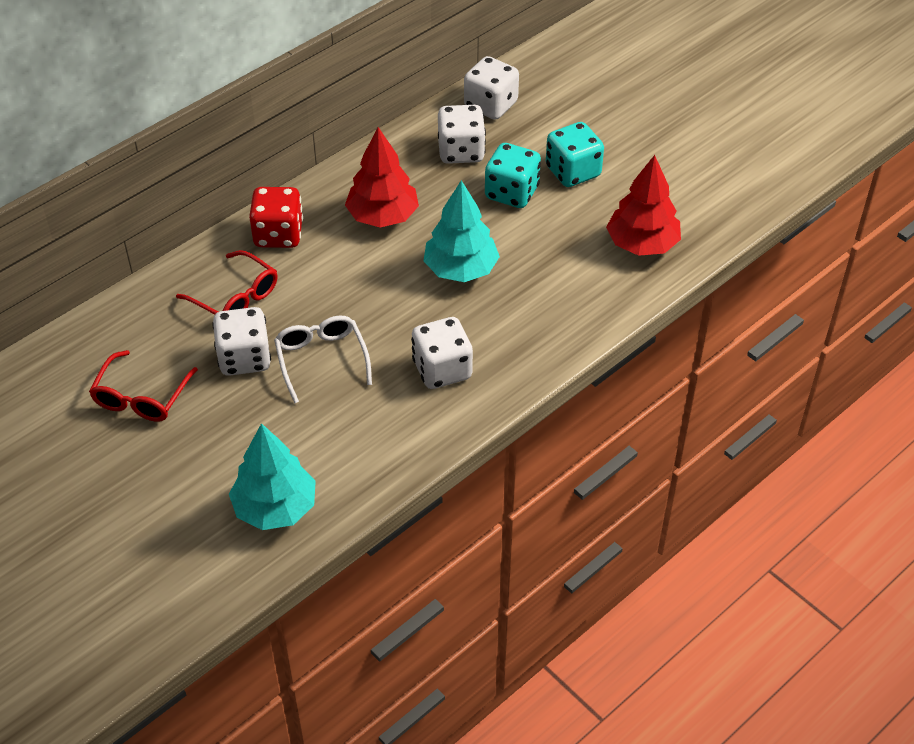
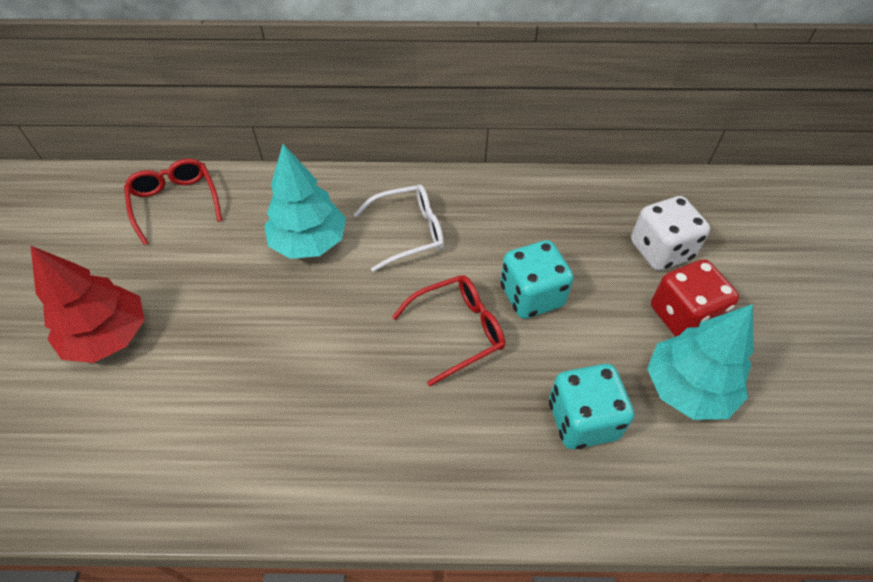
red tree: 2 -> 1
white dice: 4 -> 1

